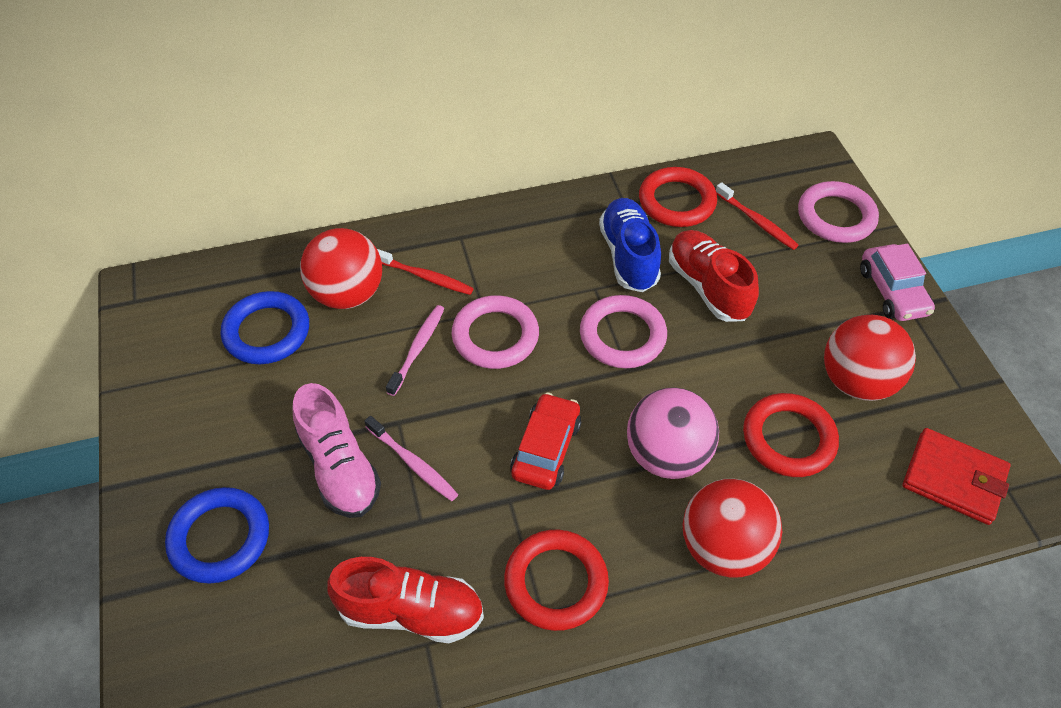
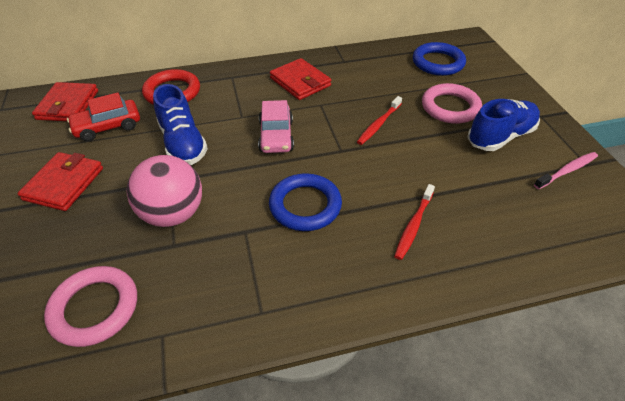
blue shoe: 1 -> 2
pink ring: 3 -> 2
pink shoe: 1 -> 0
pink toothbrush: 2 -> 1
red ball: 3 -> 0
red ring: 3 -> 1
red shoe: 2 -> 0
red wallet: 1 -> 3

